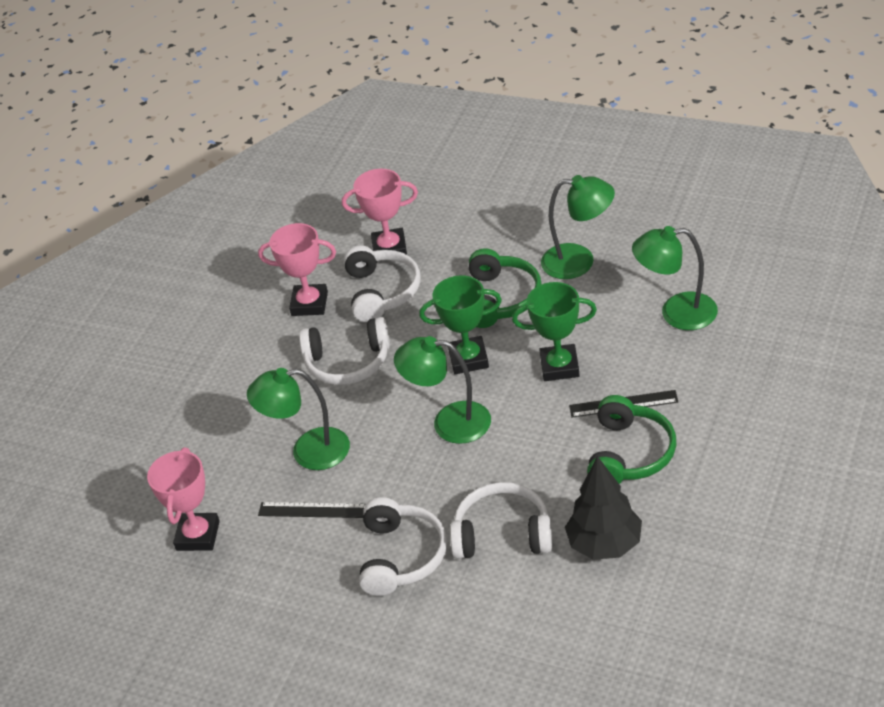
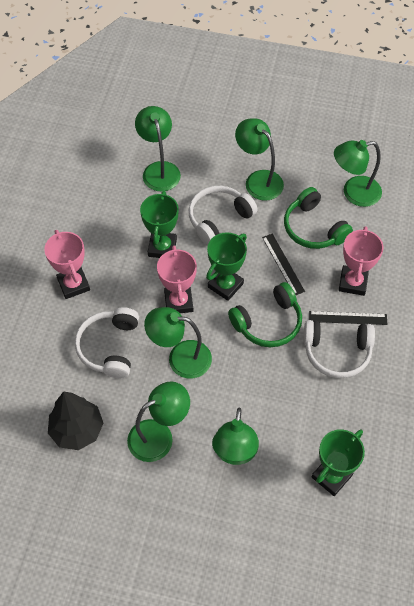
green lamp: 4 -> 6
green trophy: 2 -> 3
white headphones: 4 -> 3

